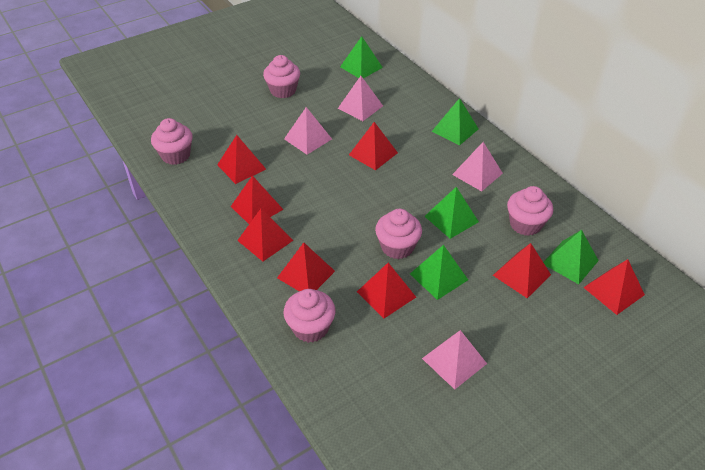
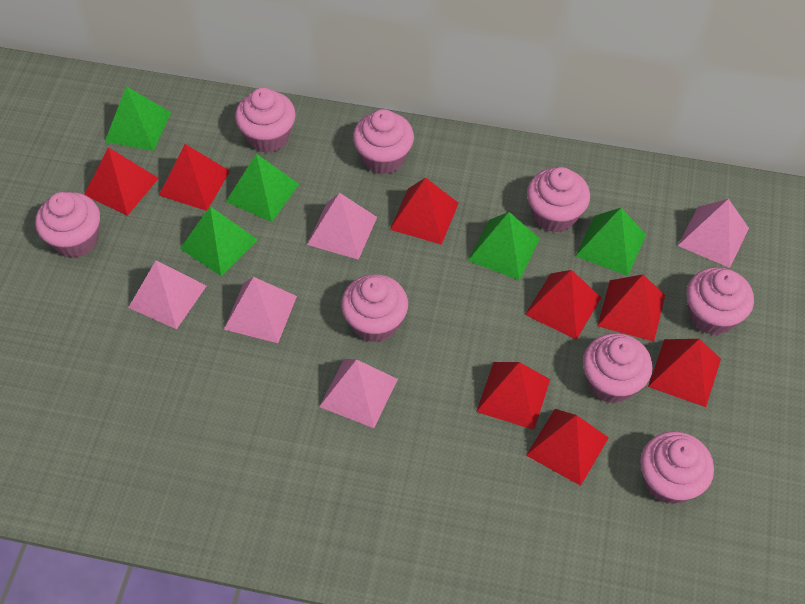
pink cupcake: 5 -> 8
pink pyramid: 4 -> 5

